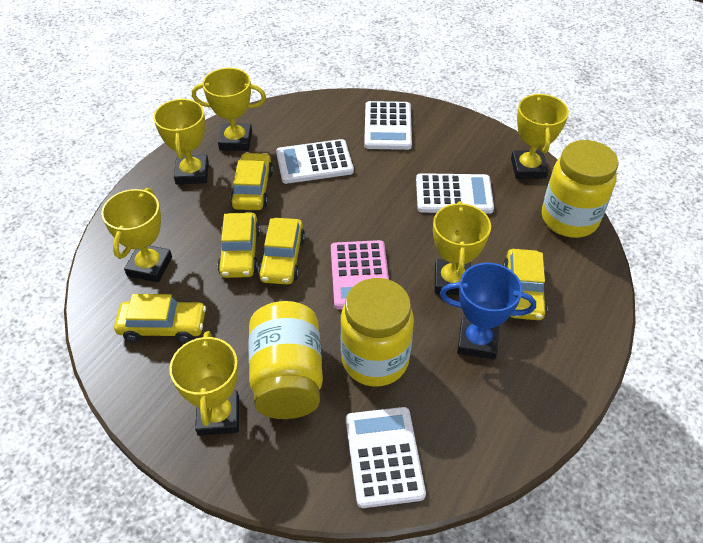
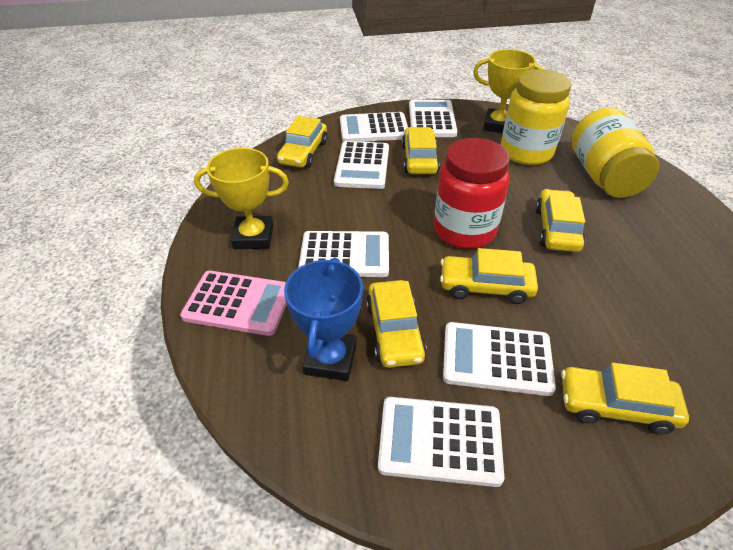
red jar: 0 -> 1
white calculator: 4 -> 6
yellow car: 5 -> 6
yellow jar: 3 -> 2
yellow trophy: 6 -> 2

